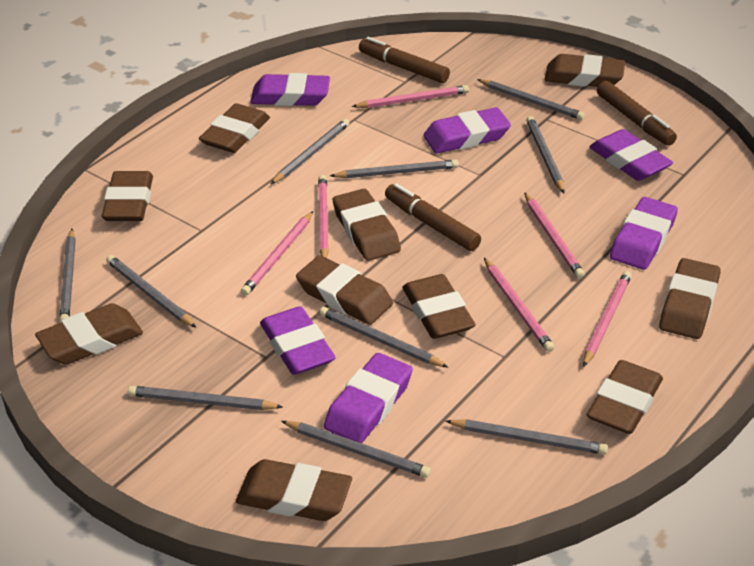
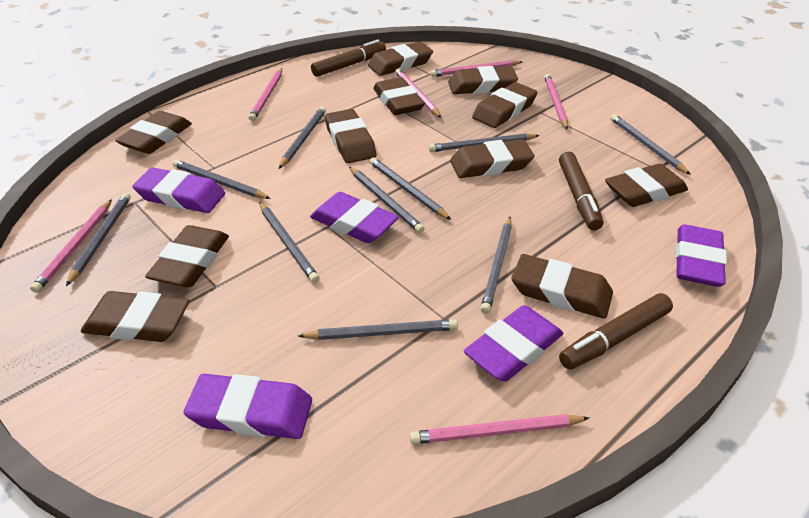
brown eraser: 10 -> 11
purple eraser: 6 -> 5

